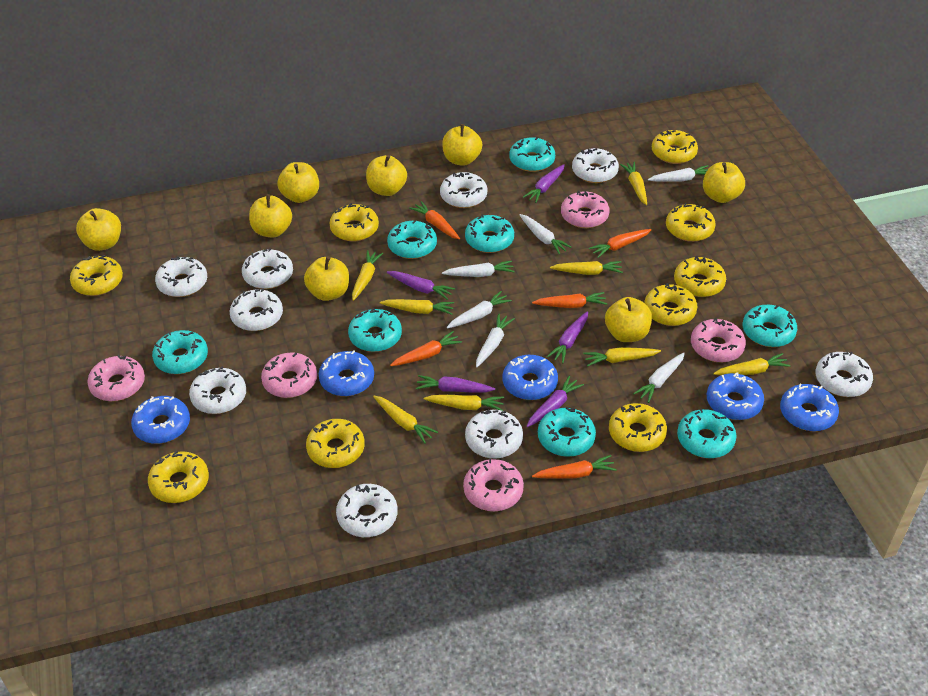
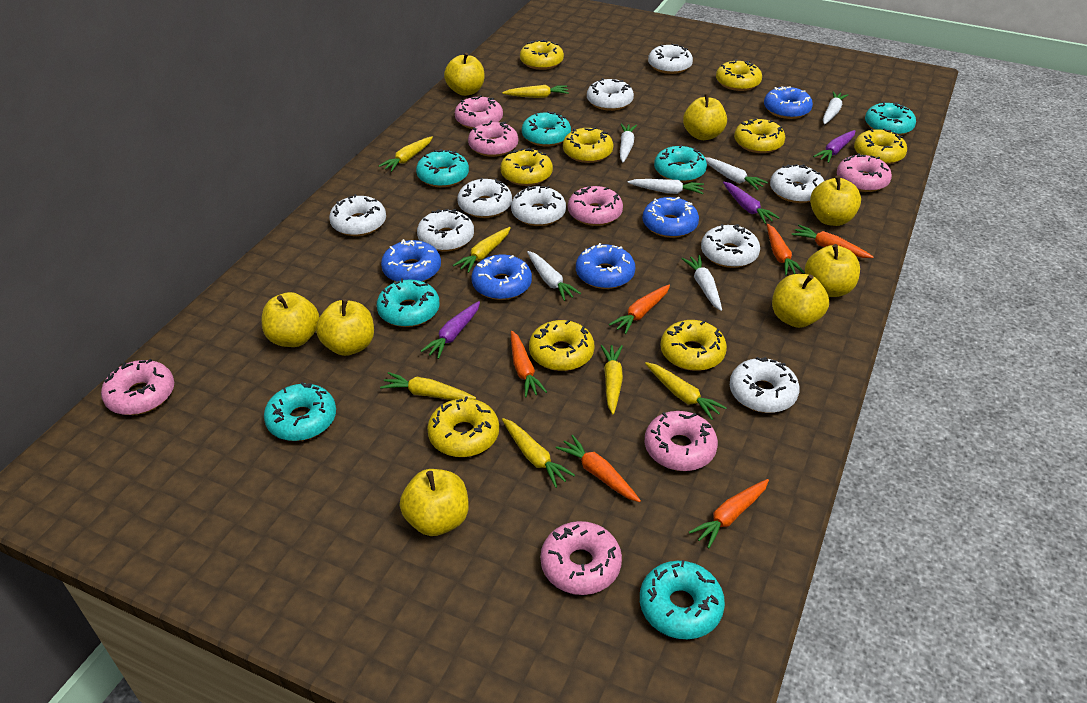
orange carrot: 5 -> 6
pink donut: 5 -> 7
purple carrot: 5 -> 3
turquoise donut: 8 -> 7
yellow carrot: 8 -> 7

